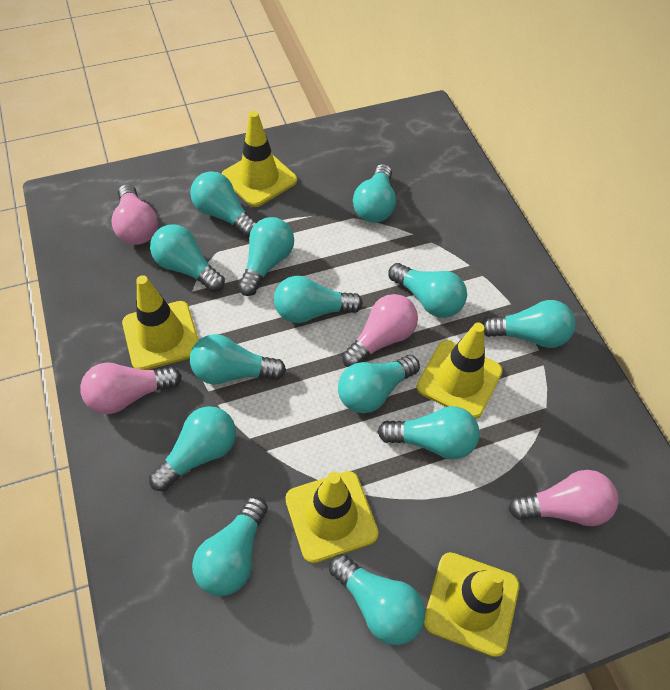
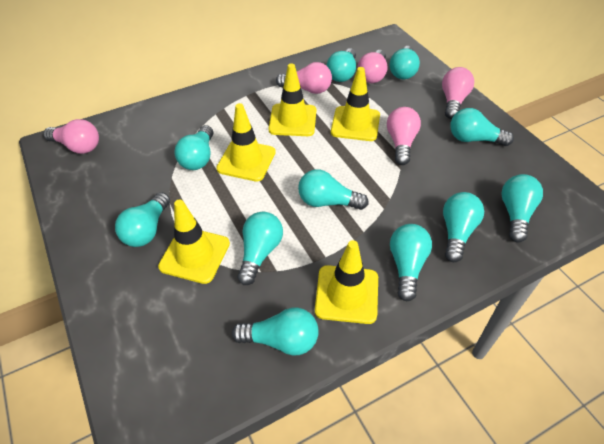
pink light bulb: 4 -> 5
turquoise light bulb: 13 -> 11

